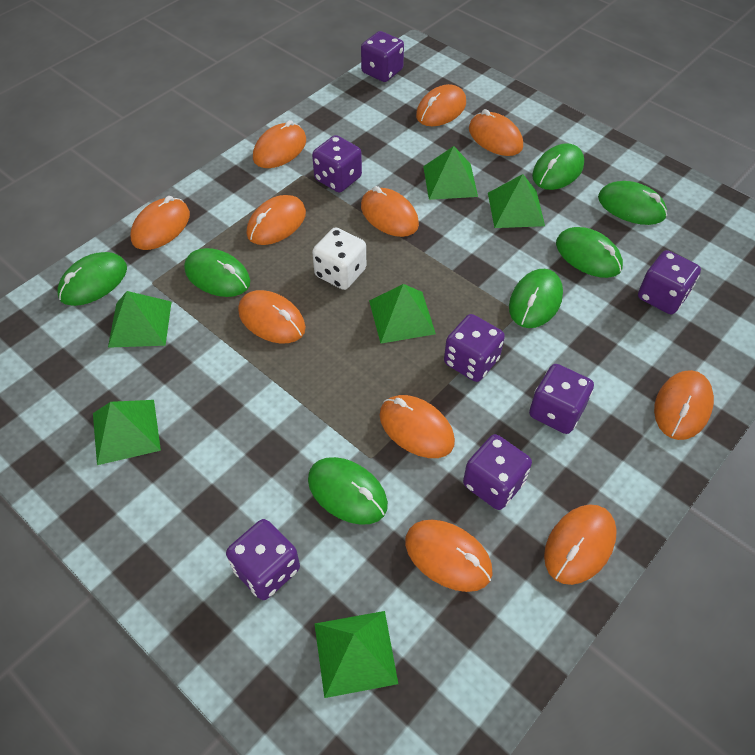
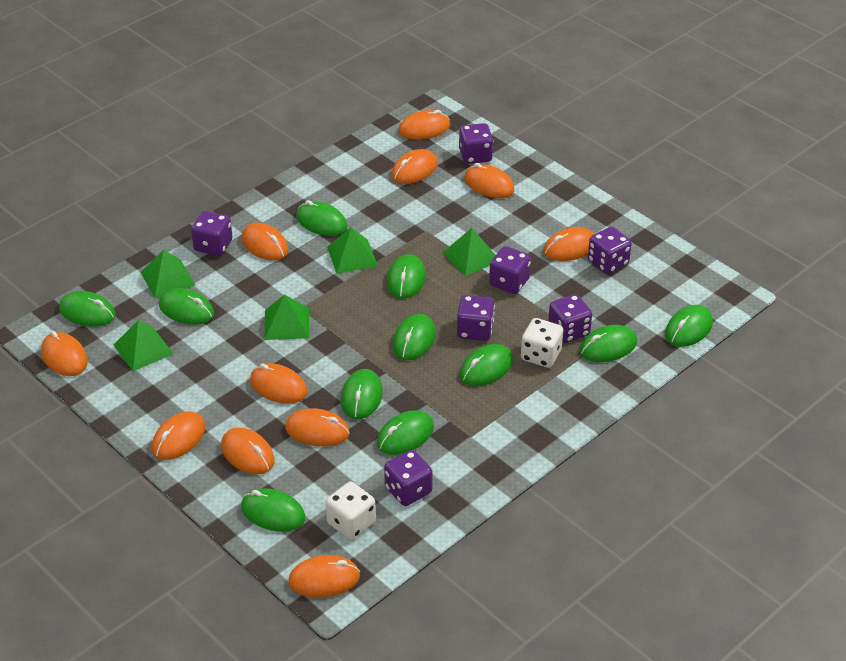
green mouse: 7 -> 11
green pyramid: 6 -> 5
white dice: 1 -> 2

